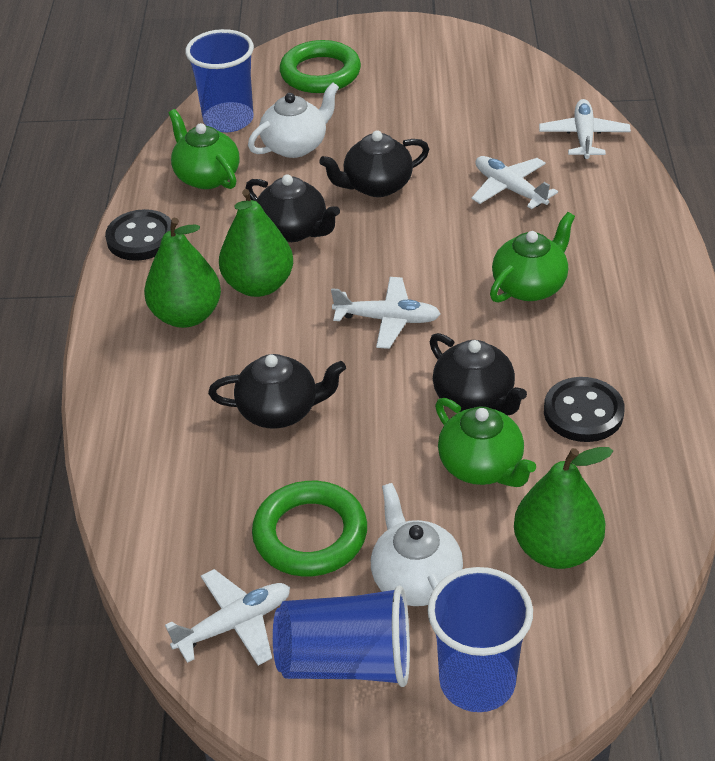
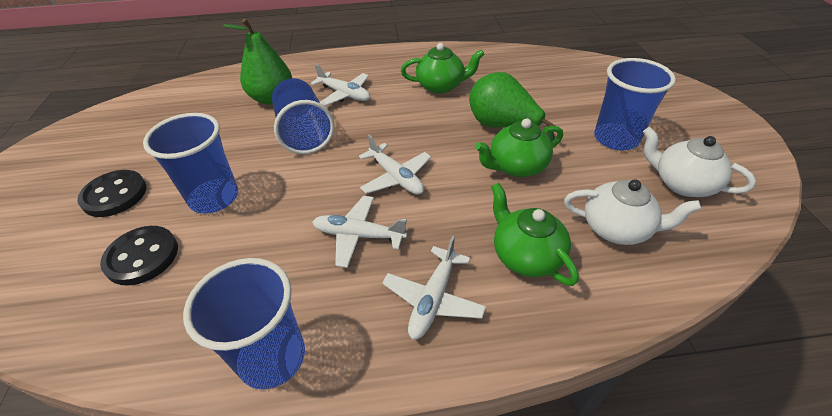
black teapot: 4 -> 0
blue cup: 3 -> 4
green pear: 3 -> 2
green ring: 2 -> 0

